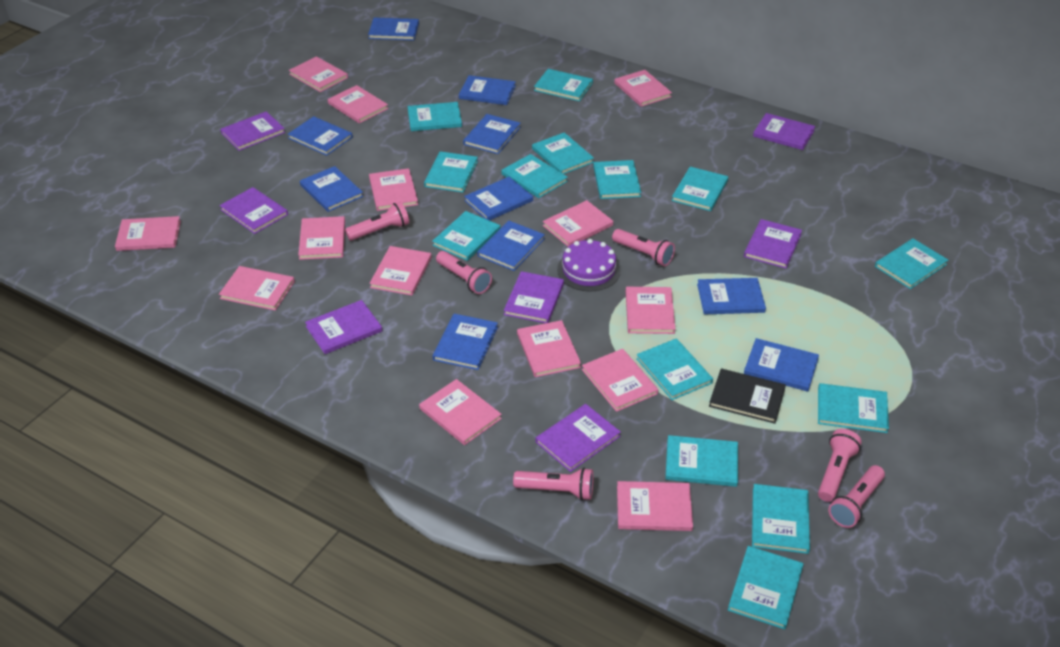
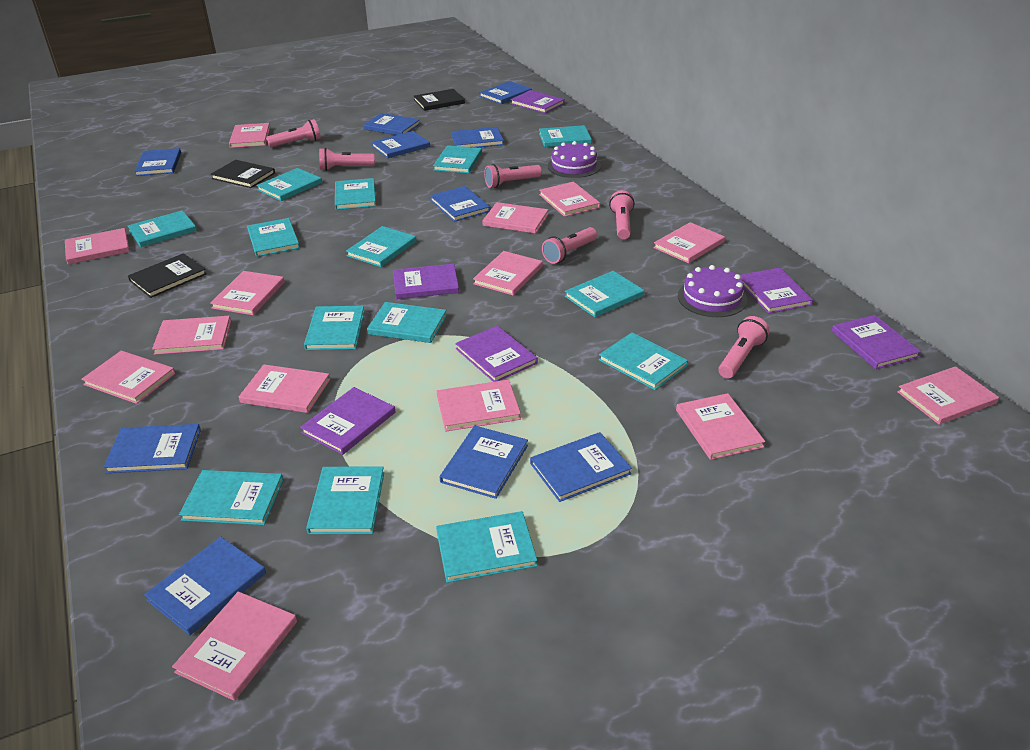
black book: 1 -> 3
purple book: 7 -> 6
purple cake: 1 -> 2

